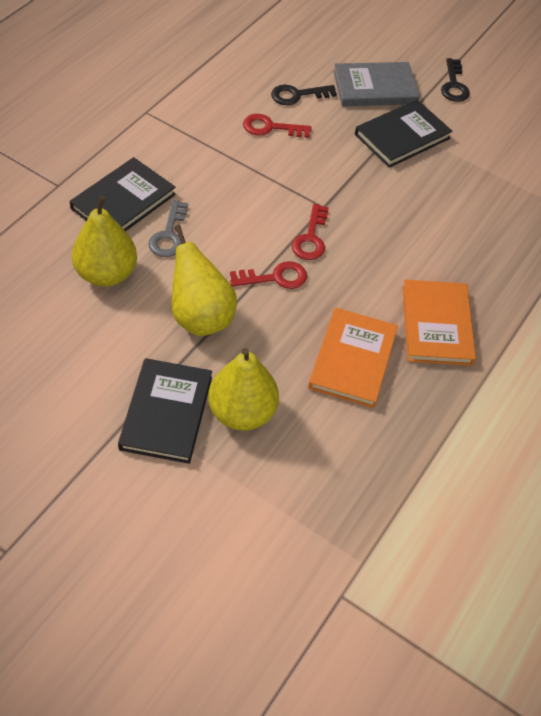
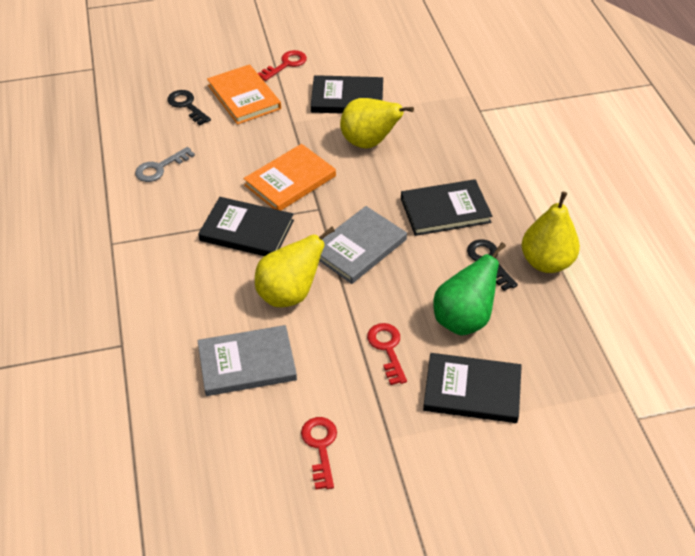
black book: 3 -> 4
green pear: 0 -> 1
grey book: 1 -> 2

